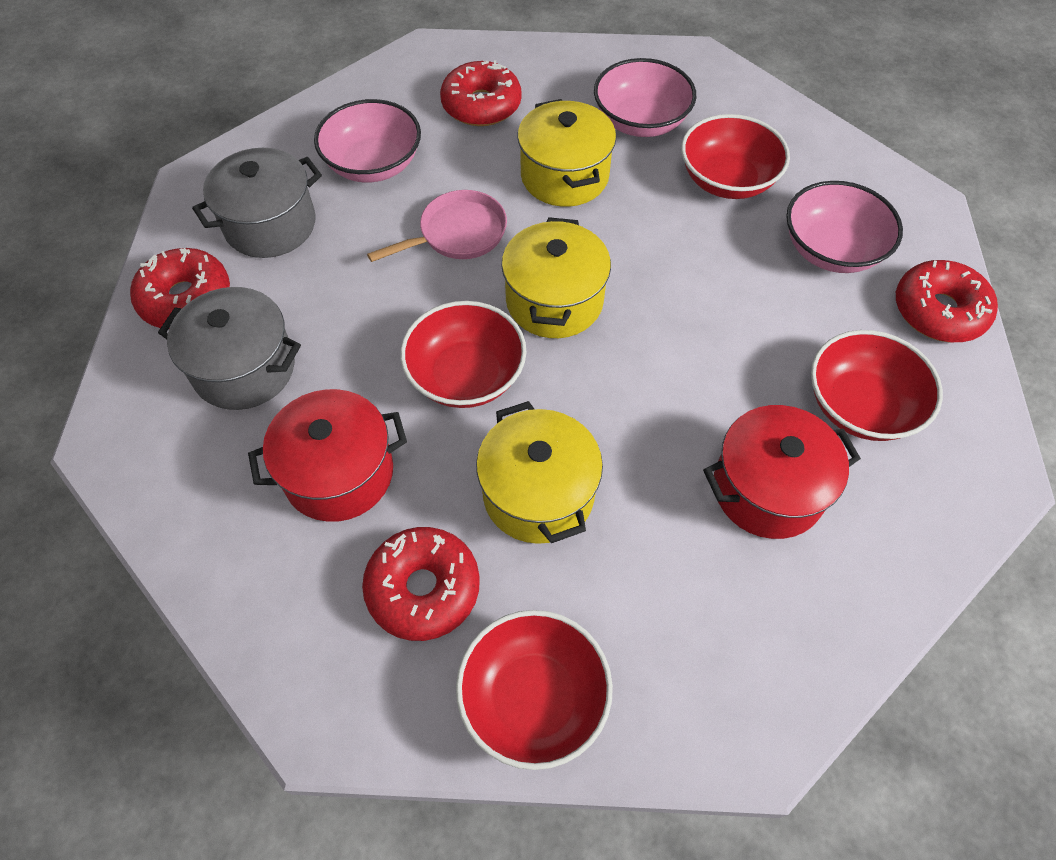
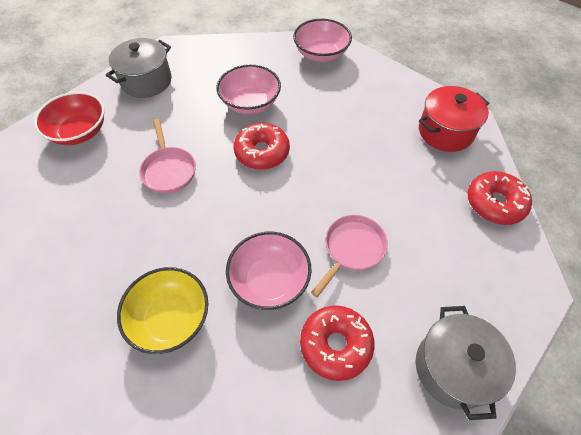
pink pan: 1 -> 2
red bowl: 4 -> 1
red donut: 4 -> 3
red pot: 2 -> 1
yellow bowl: 0 -> 1
yellow pot: 3 -> 0

